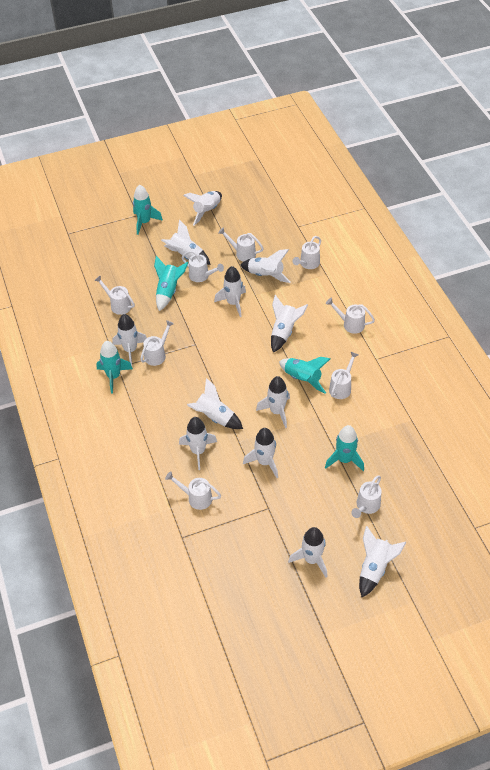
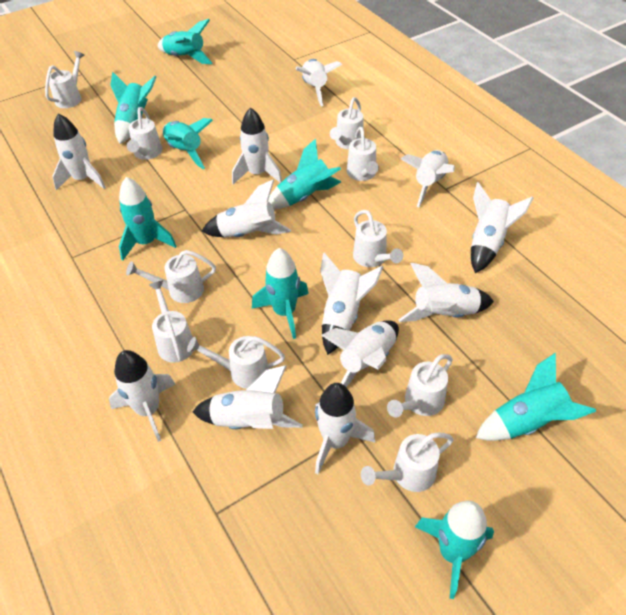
turquoise rocket: 5 -> 8
white watering can: 9 -> 10

